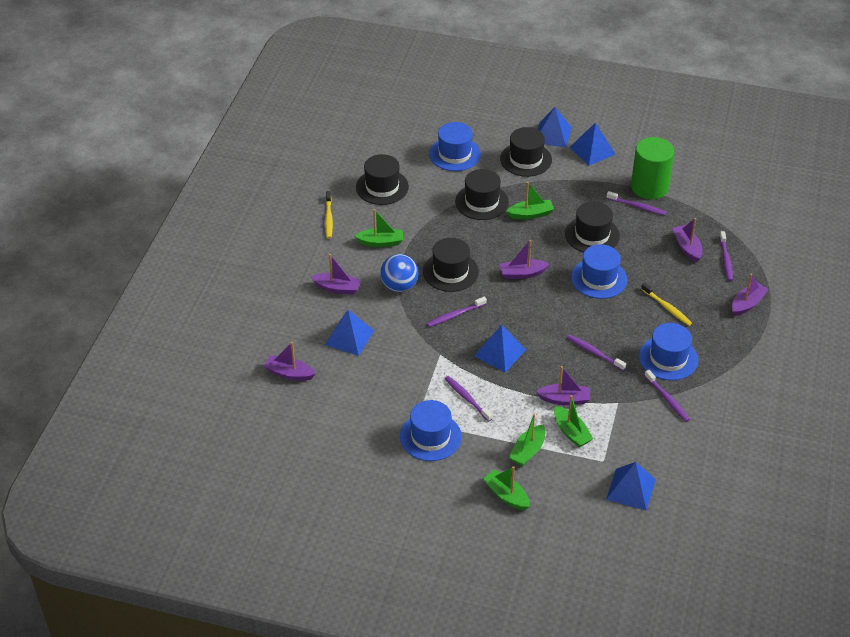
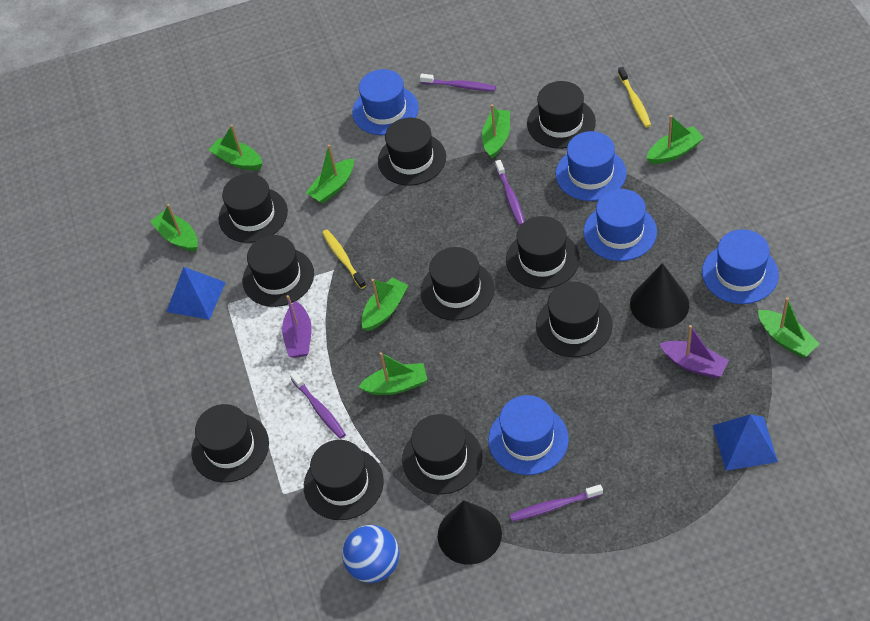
black cone: 0 -> 2
black hat: 5 -> 10
blue hat: 4 -> 5
blue pyramid: 5 -> 2
green boat: 5 -> 8
green cylinder: 1 -> 0
purple boat: 6 -> 2
purple toothbrush: 6 -> 4

